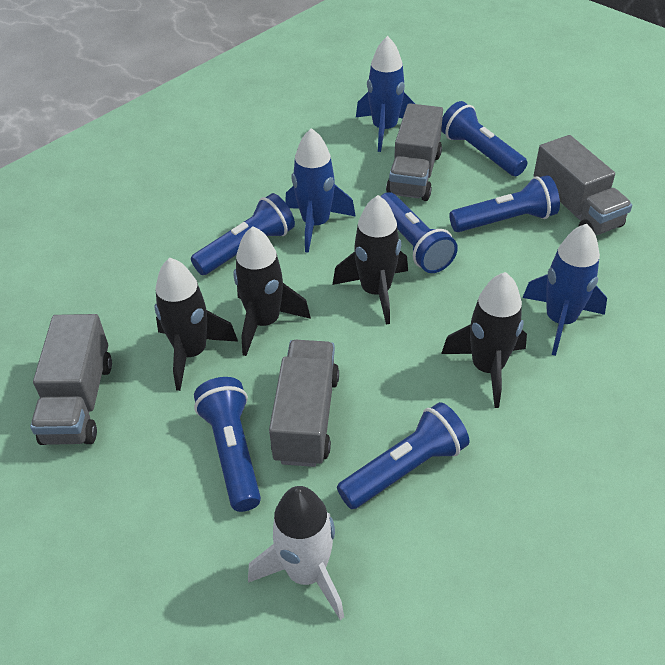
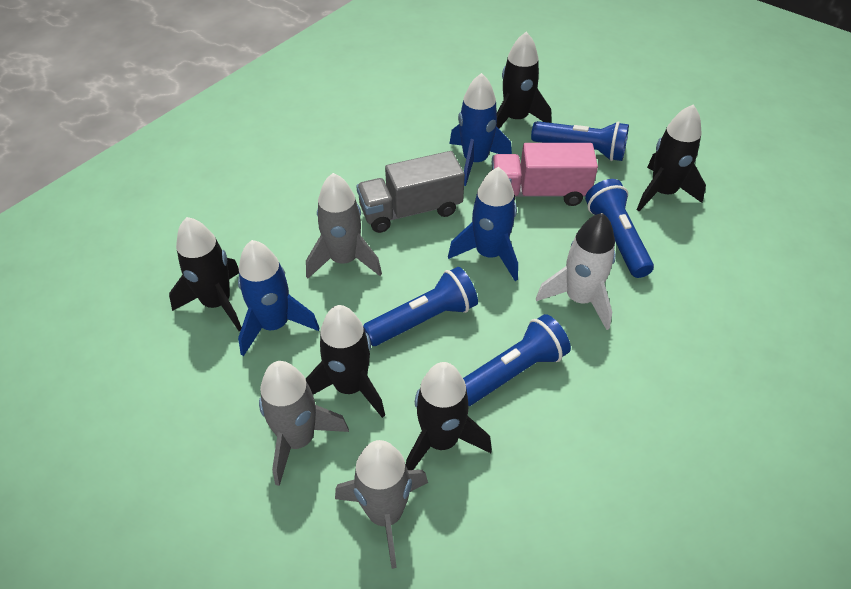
black rocket: 4 -> 5
blue flashlight: 6 -> 4
grey rocket: 0 -> 3
grey truck: 4 -> 1
pink truck: 0 -> 1

